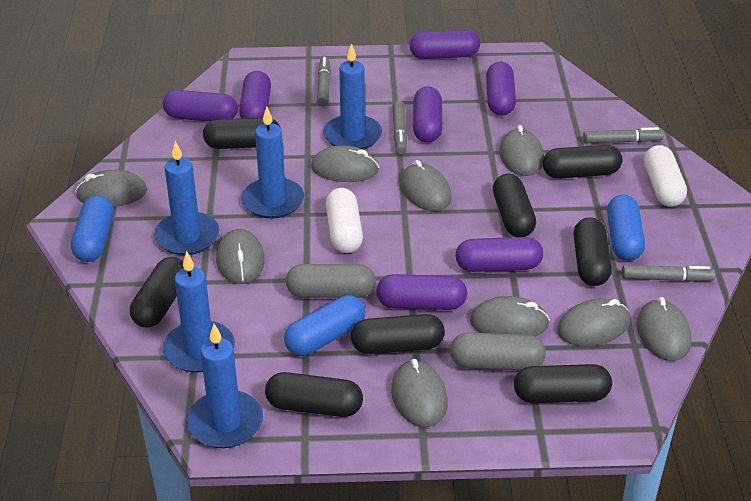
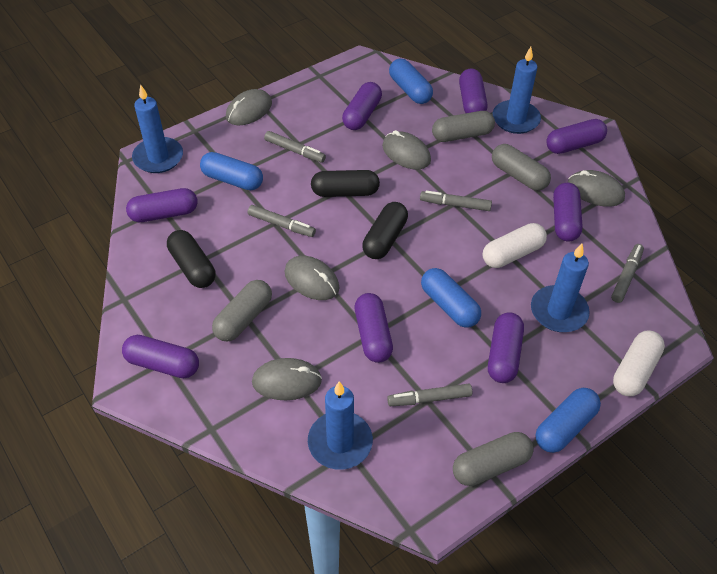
black capsule: 8 -> 3
blue candle: 5 -> 4
blue capsule: 3 -> 4
grey capsule: 2 -> 4
grey marker: 4 -> 5
grey mouse: 9 -> 5
purple capsule: 7 -> 8

